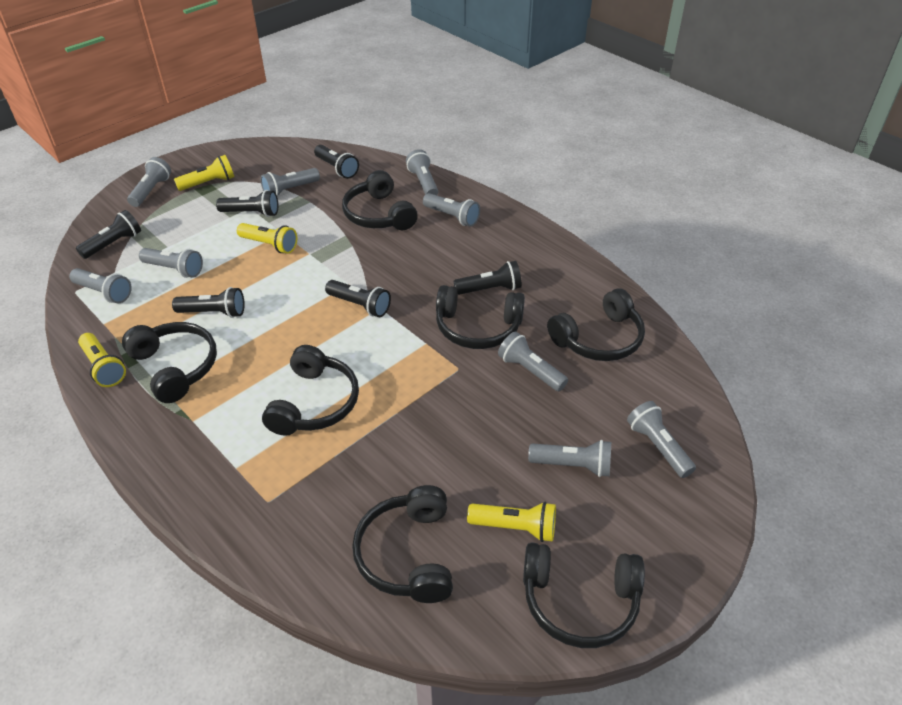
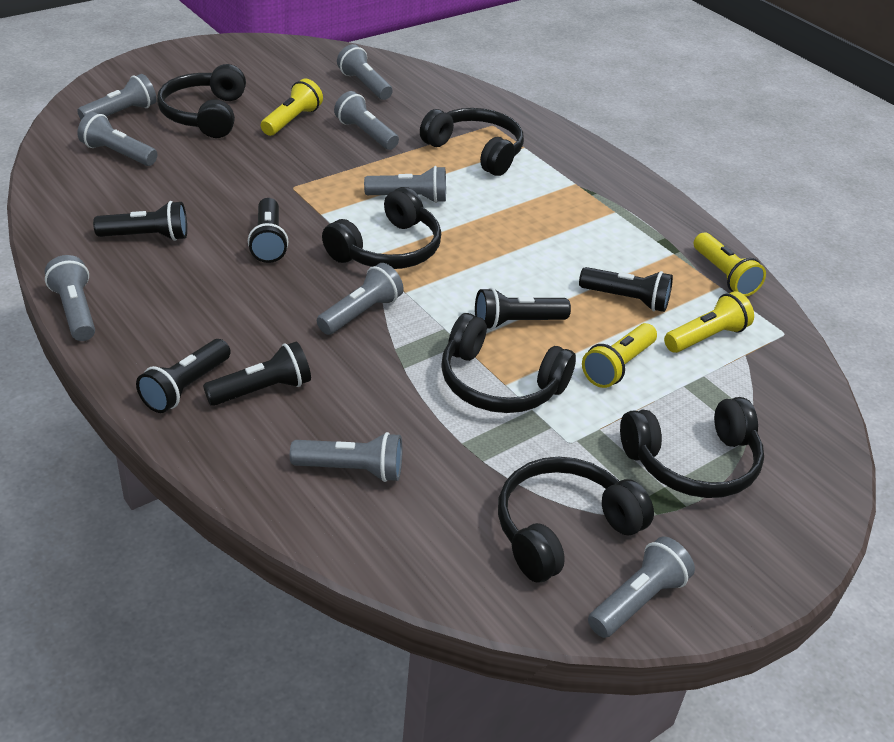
black headphones: 7 -> 6

